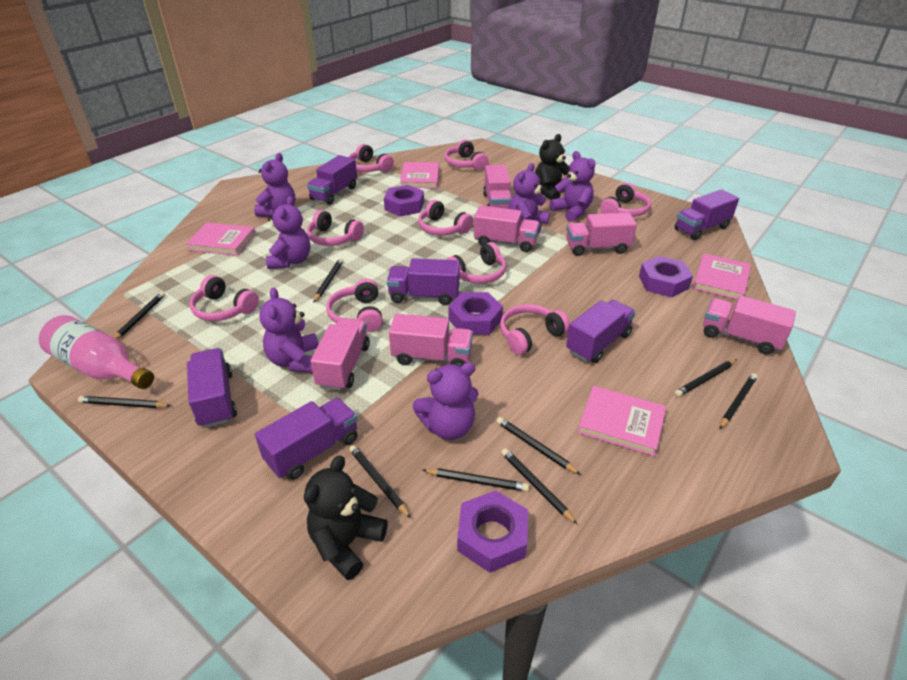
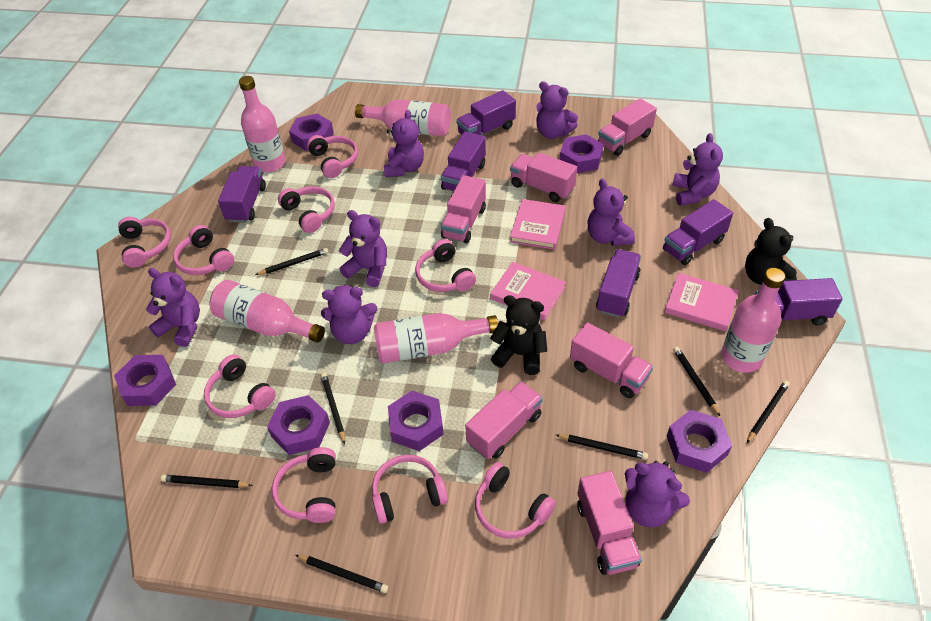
black pencil: 9 -> 7
pink book: 4 -> 3
pink bottle: 1 -> 5
purple nut: 4 -> 6
purple teddy bear: 6 -> 8

